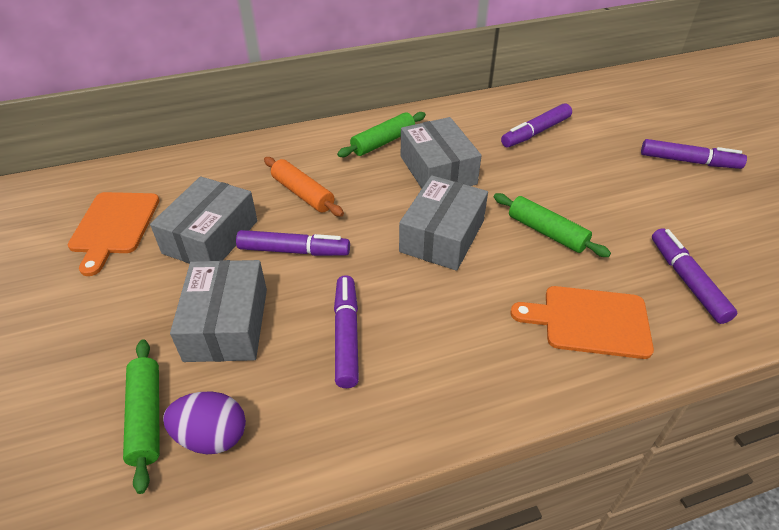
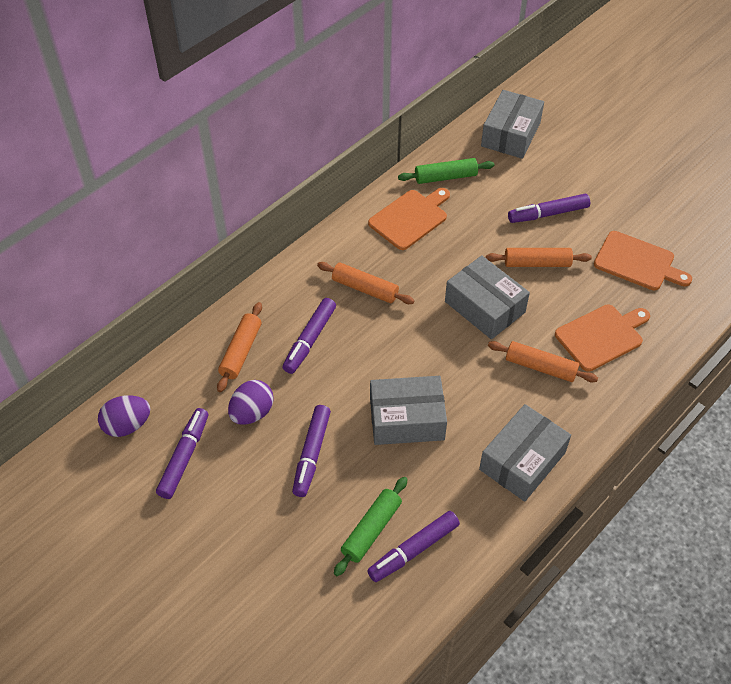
green rolling pin: 3 -> 2
orange cutting board: 2 -> 3
orange rolling pin: 1 -> 4
purple egg: 1 -> 2

